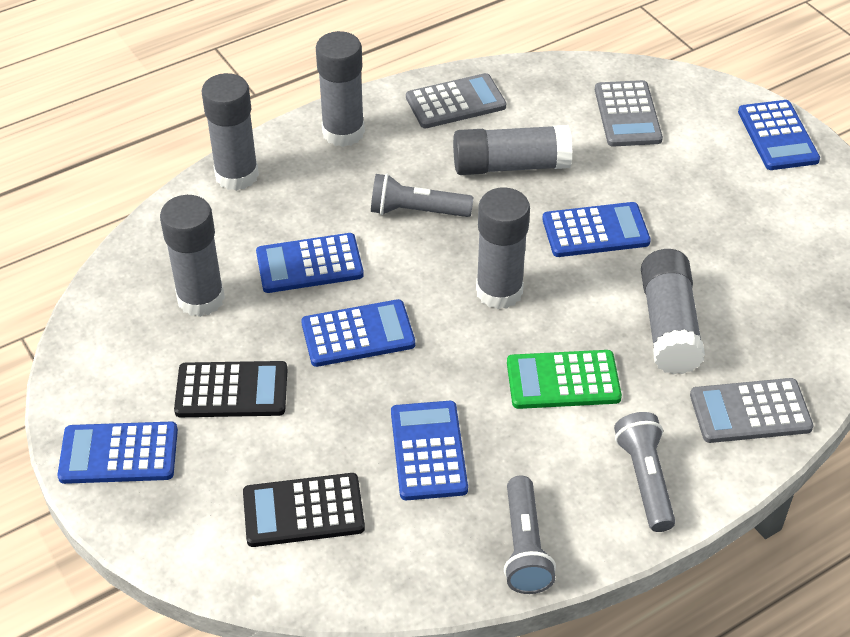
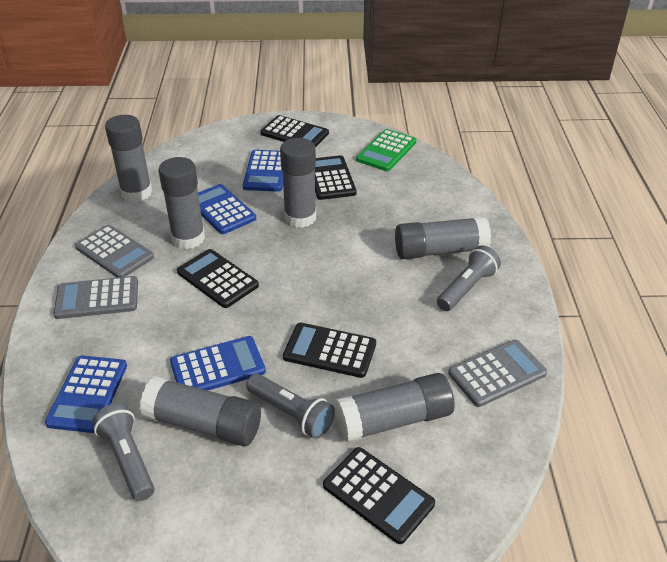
black calculator: 2 -> 5
blue calculator: 6 -> 4

